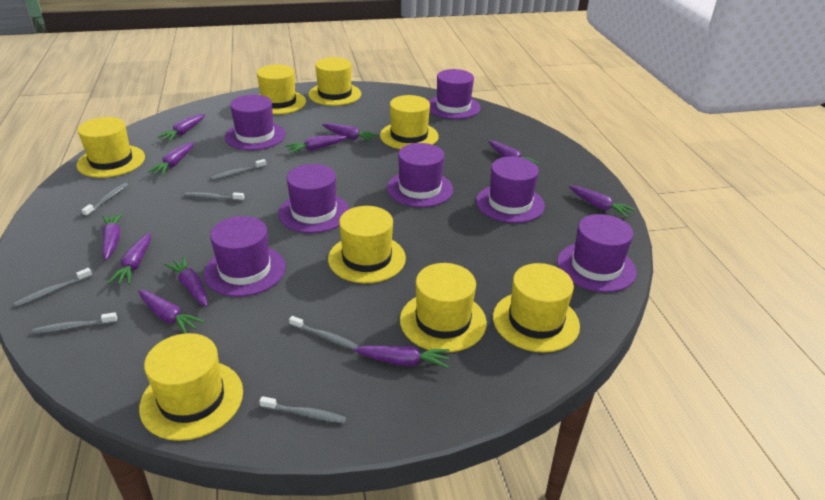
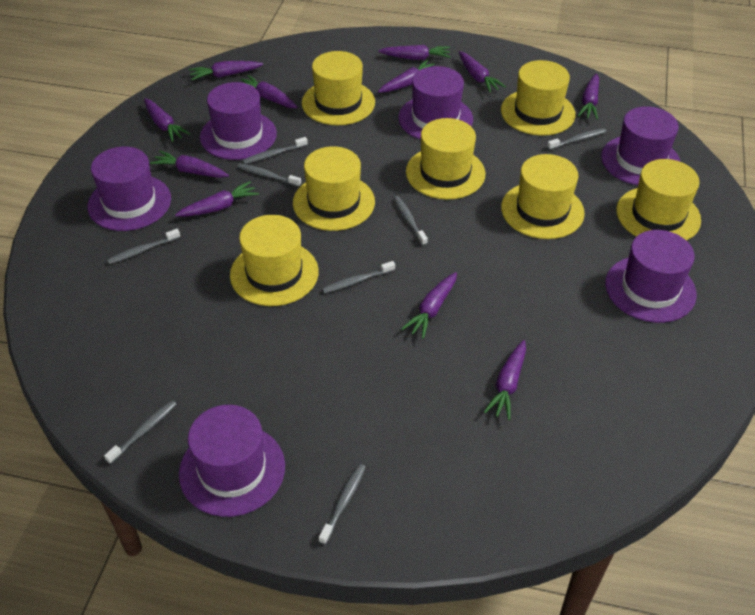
grey toothbrush: 7 -> 8
purple hat: 7 -> 6
yellow hat: 8 -> 7

